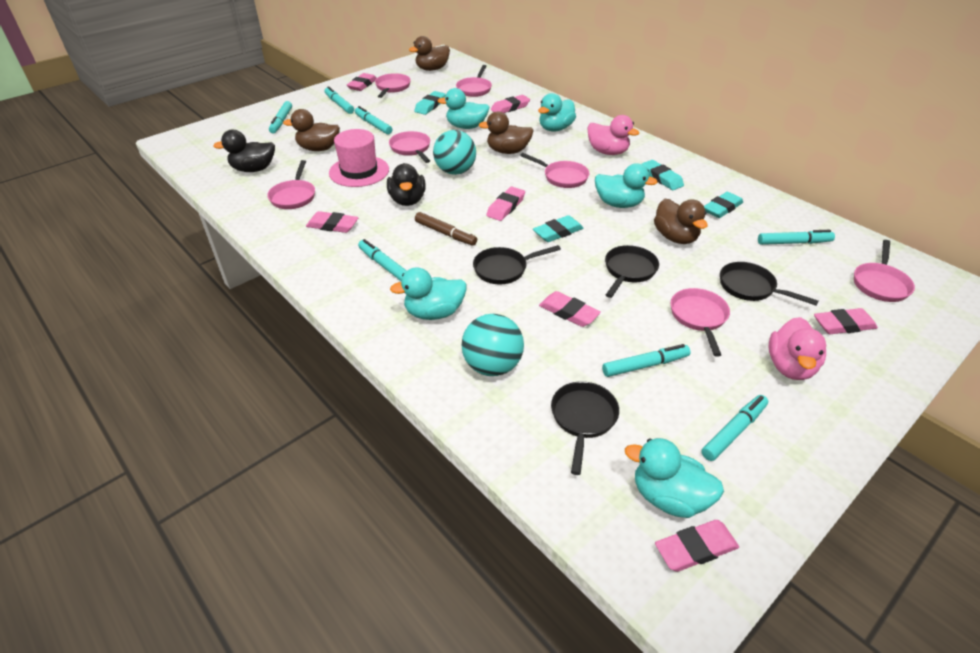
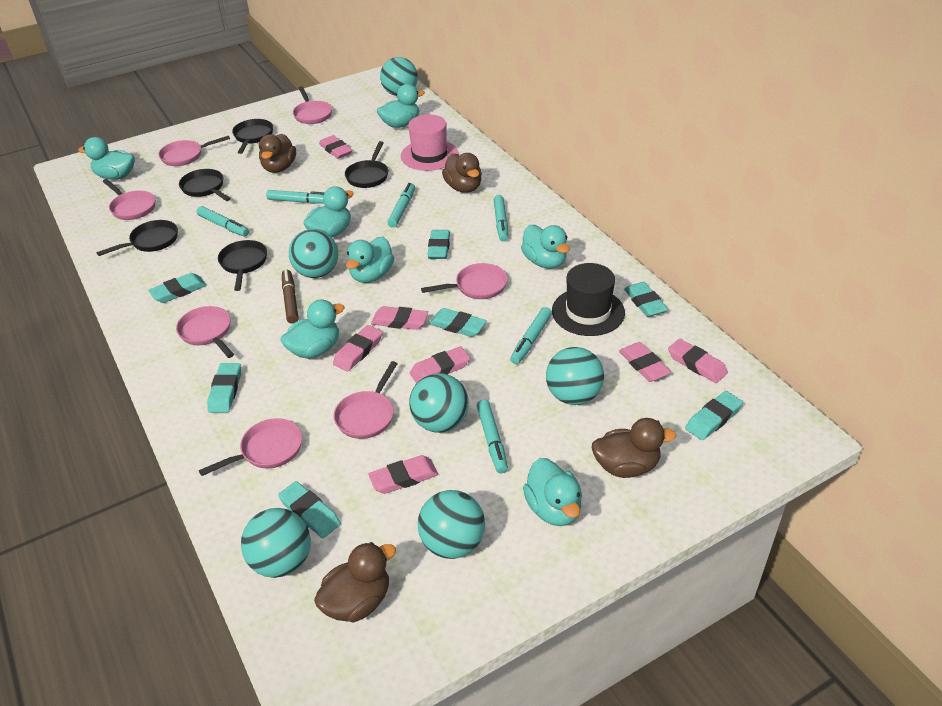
black duck: 2 -> 0
black hat: 0 -> 1
black pan: 4 -> 5
pink duck: 2 -> 0
turquoise ball: 2 -> 6
turquoise duck: 5 -> 7
turquoise eraser: 4 -> 7
turquoise marker: 7 -> 6

